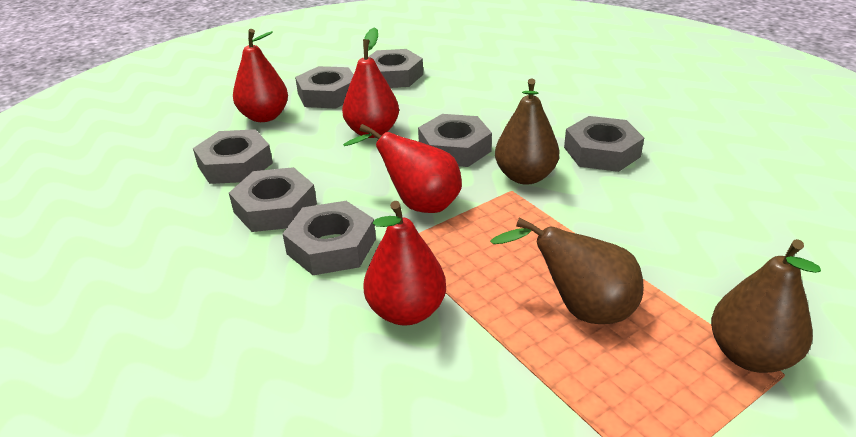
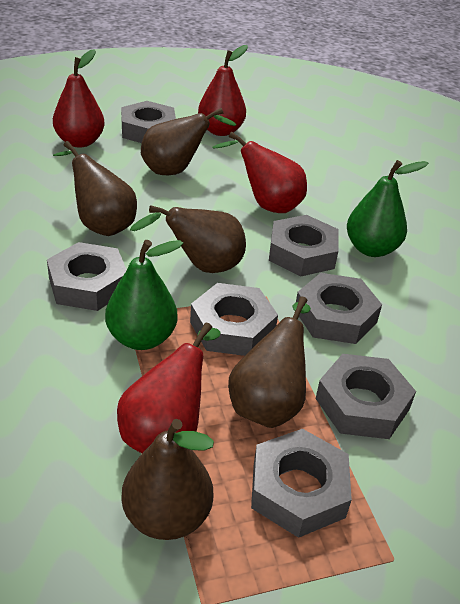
brown pear: 3 -> 5
green pear: 0 -> 2

